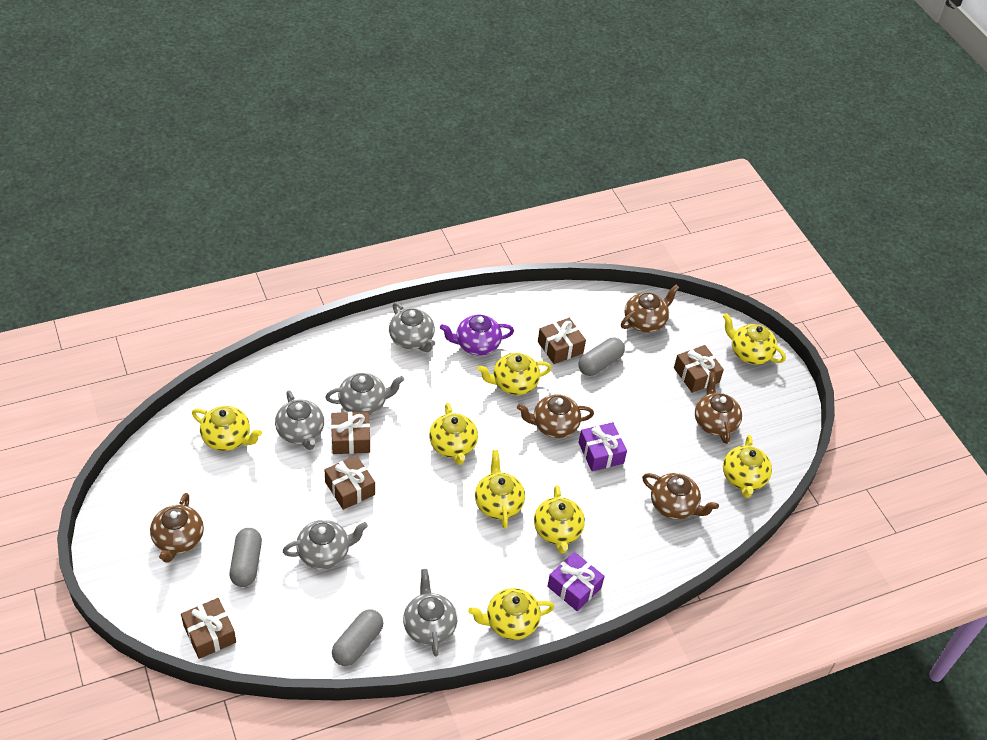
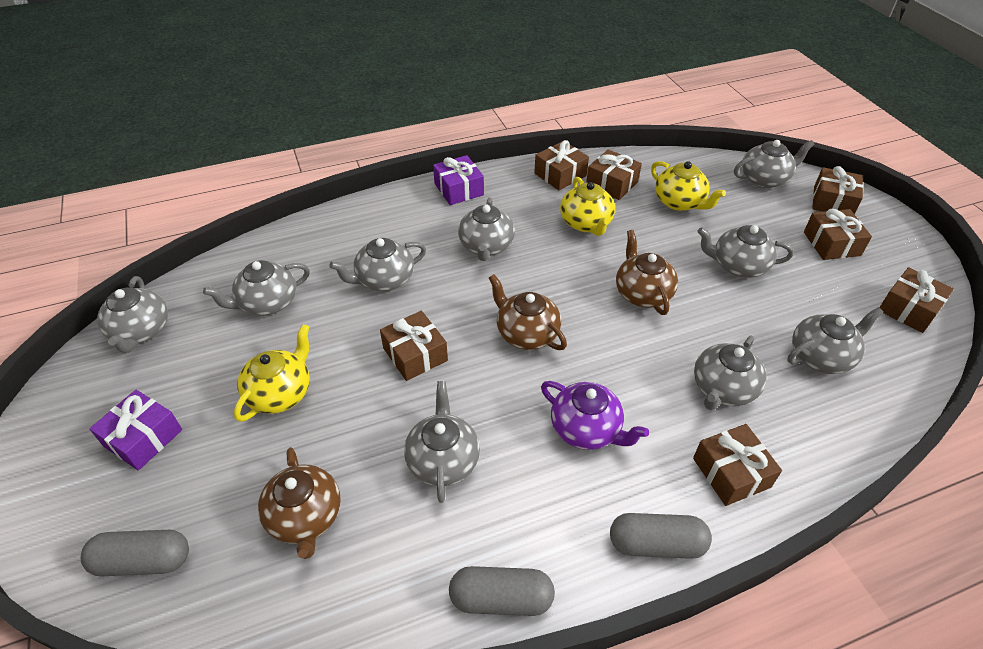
brown gift: 5 -> 7
brown teapot: 5 -> 3
grey teapot: 5 -> 9
yellow teapot: 8 -> 3

